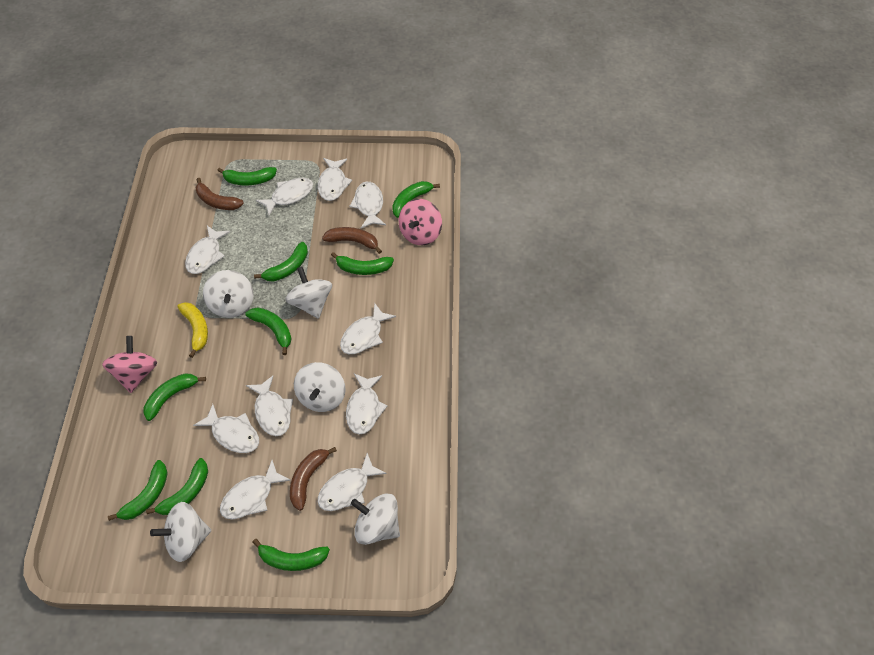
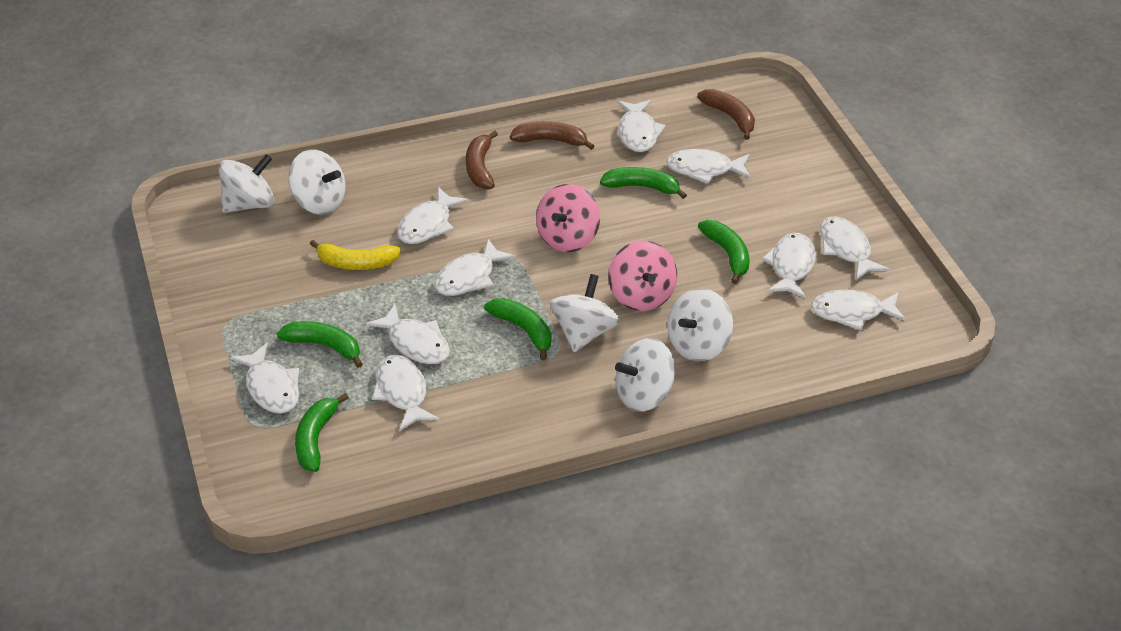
green banana: 9 -> 5

